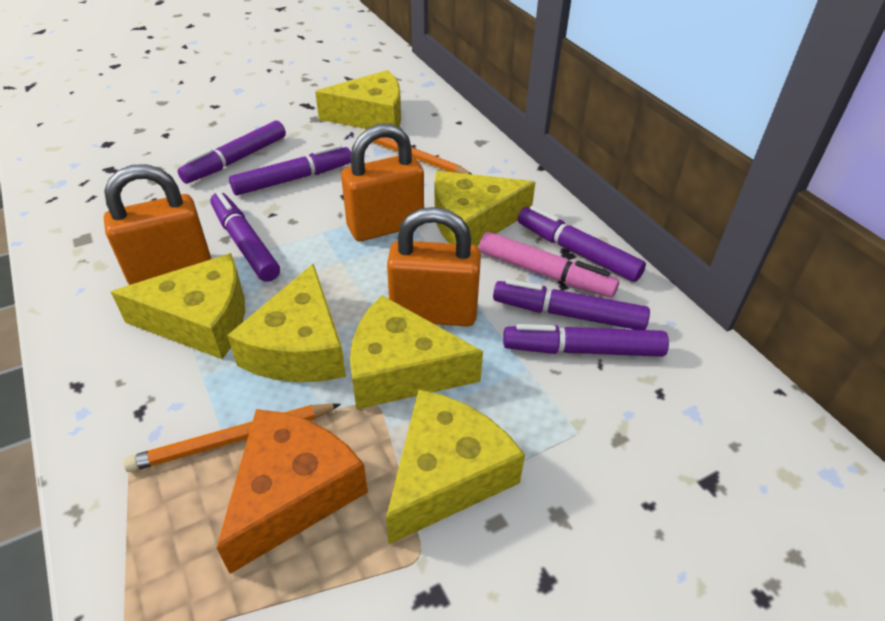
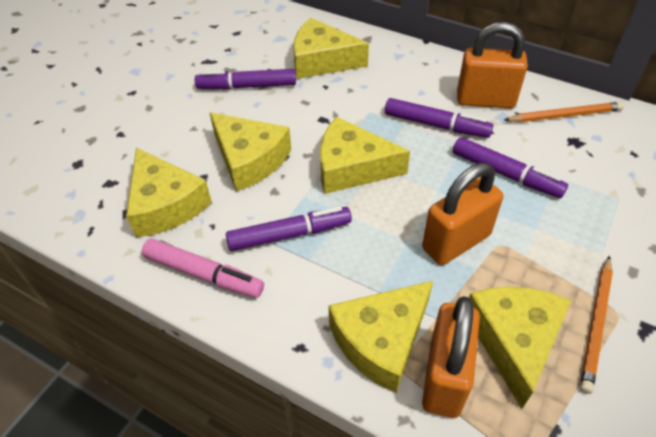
orange cheese: 1 -> 0
purple marker: 6 -> 4

